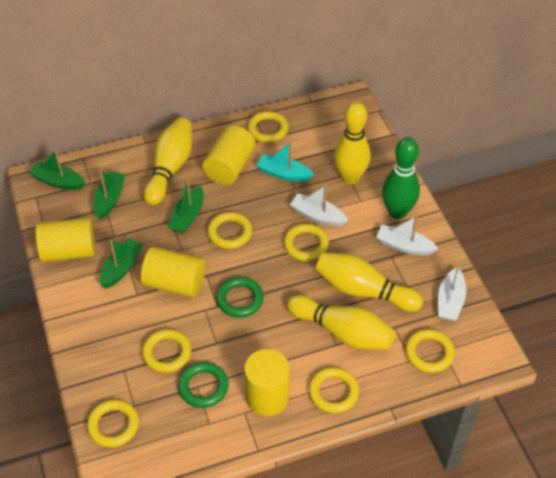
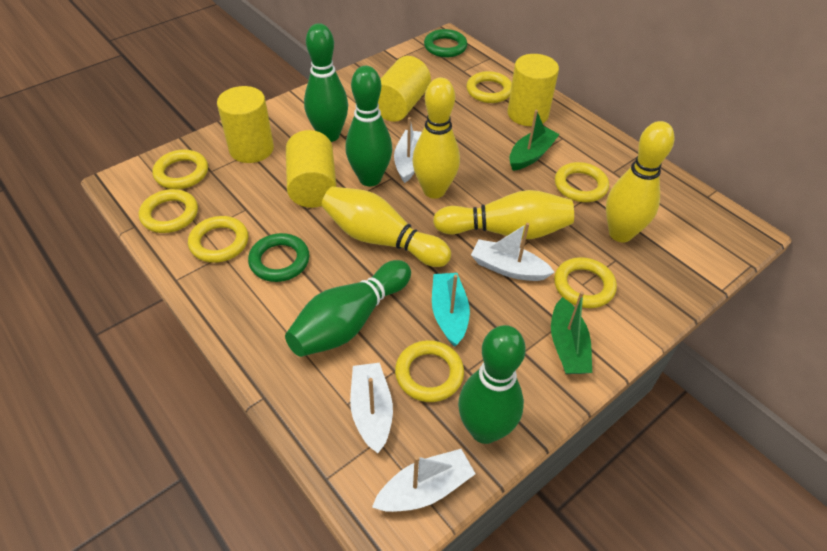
green boat: 4 -> 2
green bowling pin: 1 -> 4
white boat: 3 -> 4

